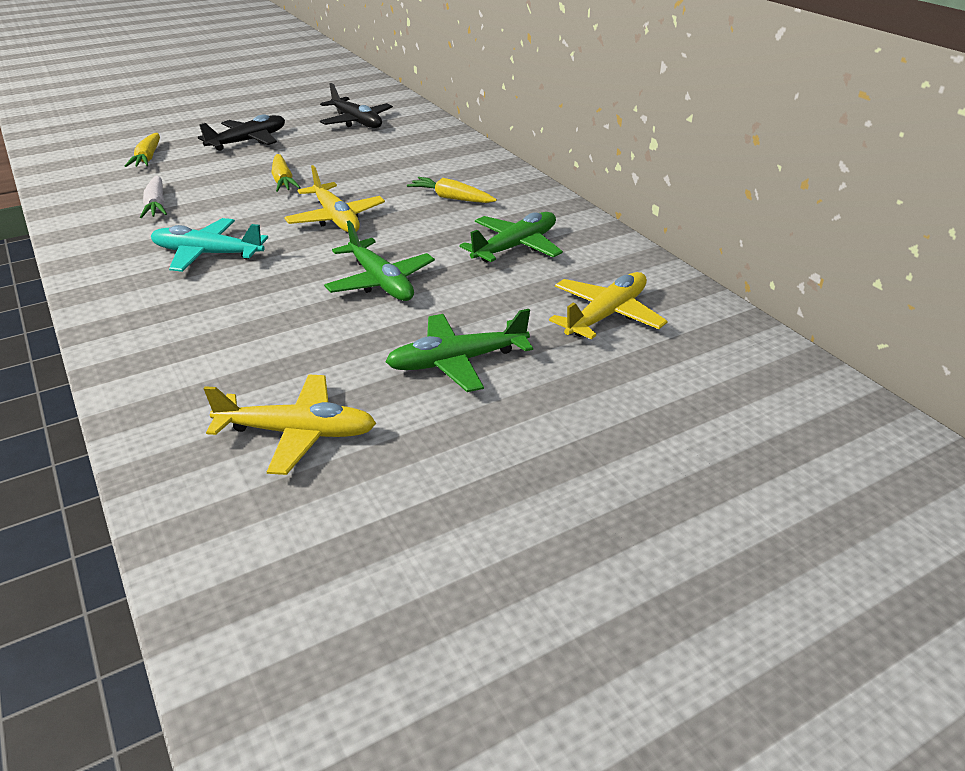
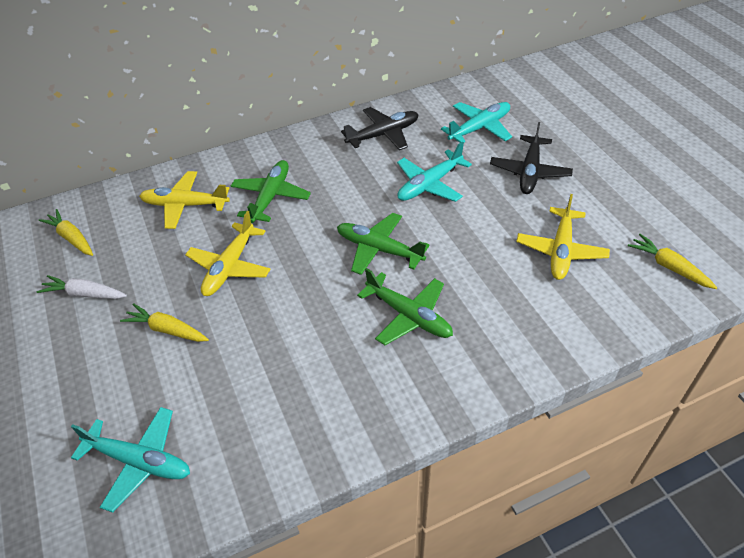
turquoise plane: 1 -> 3

